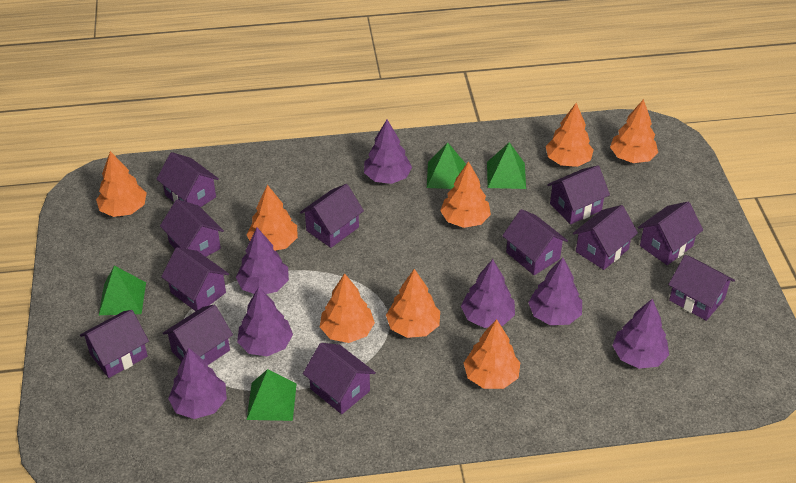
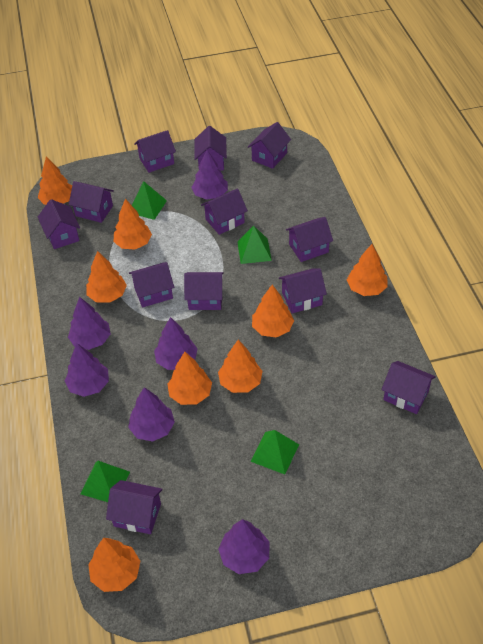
purple tree: 7 -> 6

